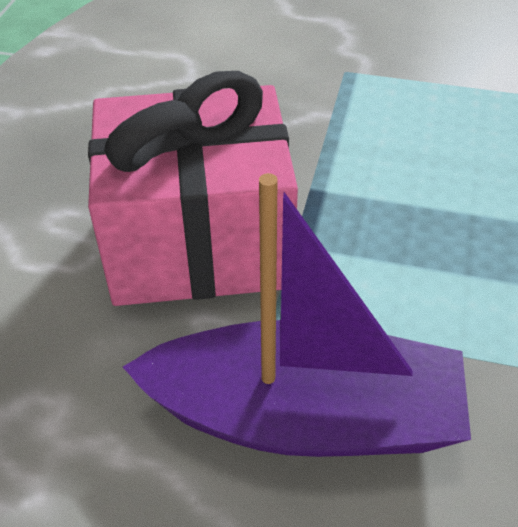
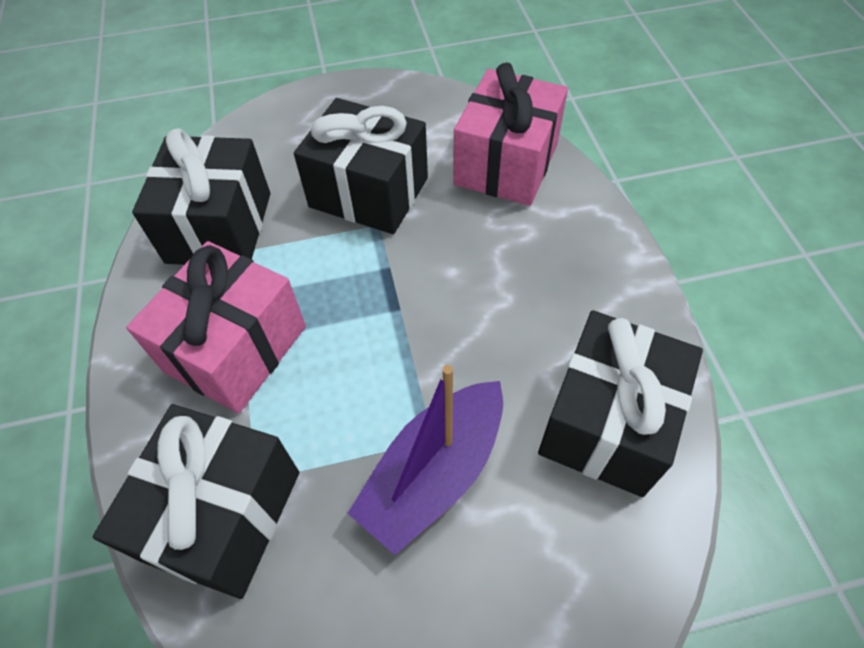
black gift: 0 -> 4
pink gift: 1 -> 2

